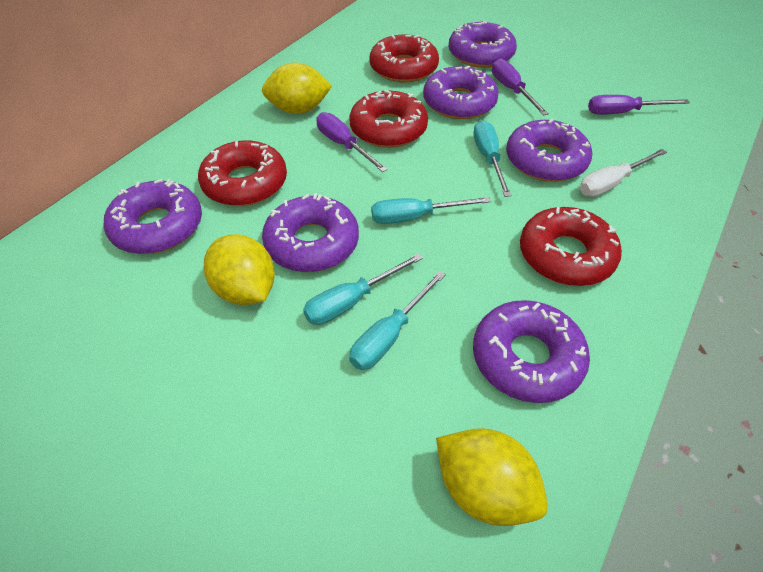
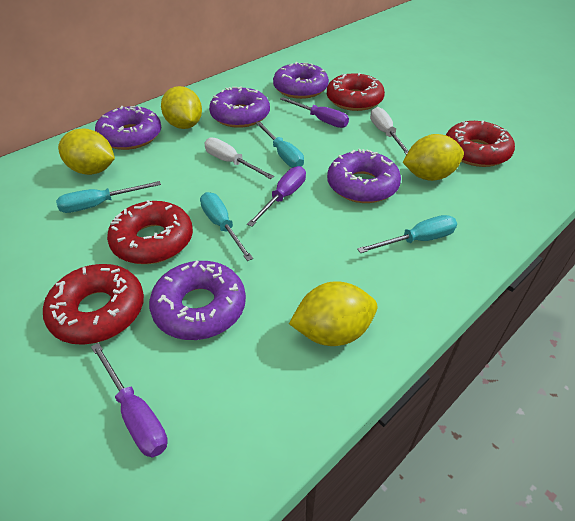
purple donut: 6 -> 5
white screwdriver: 1 -> 2
yellow lemon: 3 -> 4

